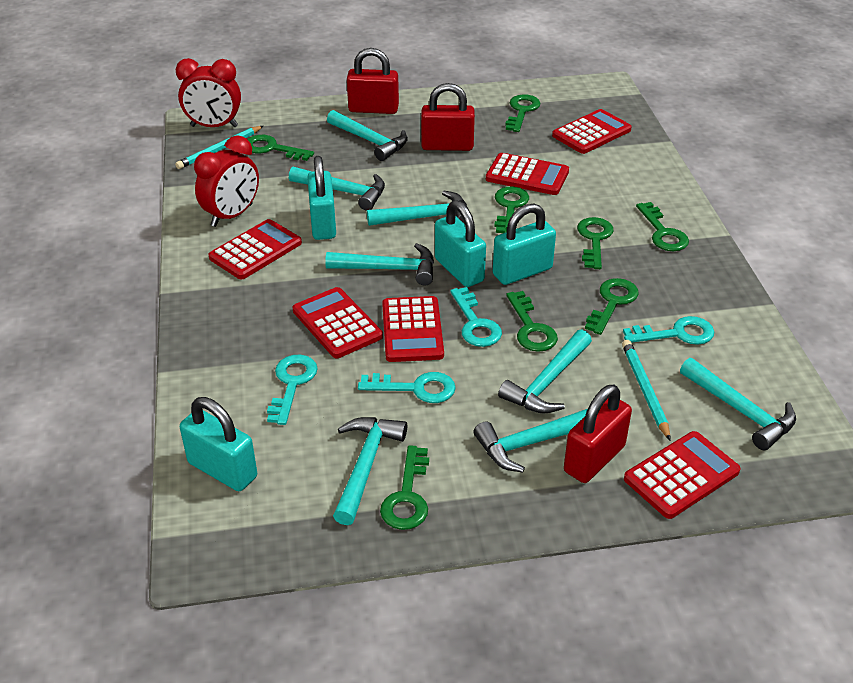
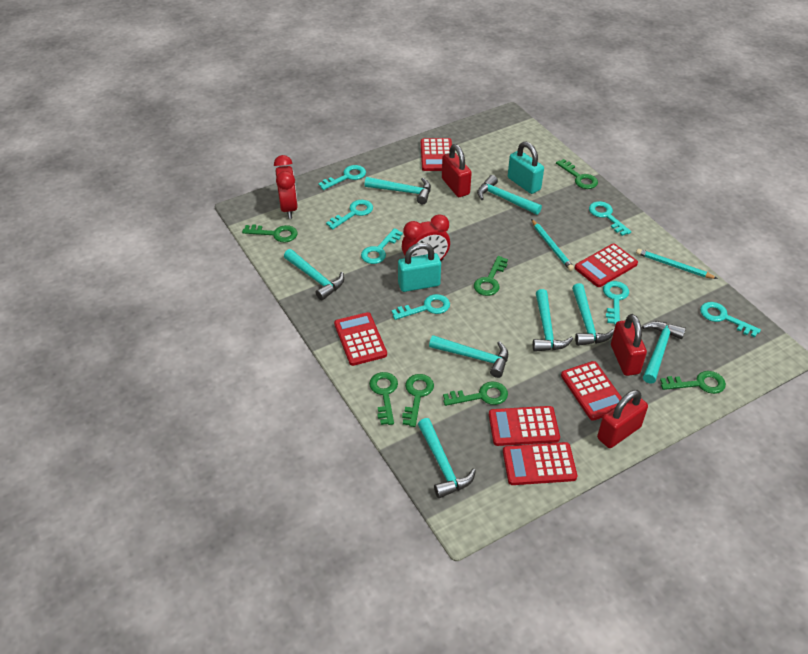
green key: 8 -> 7
turquoise key: 4 -> 7
turquoise padlock: 4 -> 2

